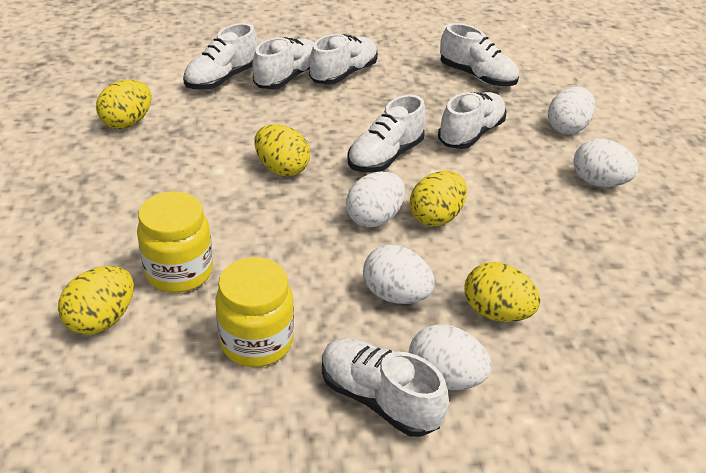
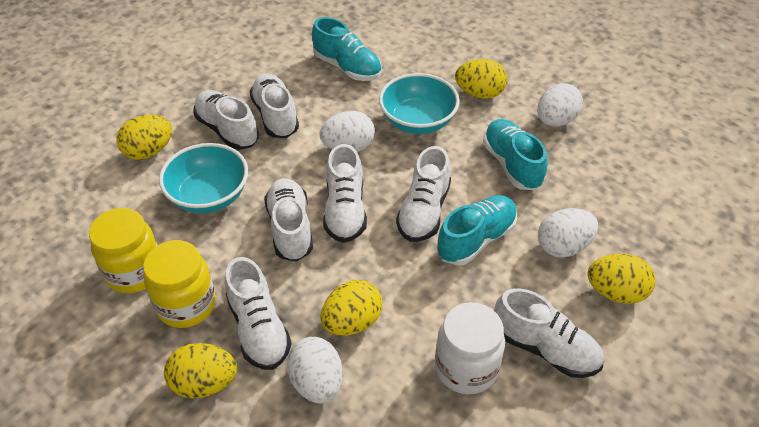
turquoise bowl: 0 -> 2
turquoise shoe: 0 -> 3
white egg: 5 -> 4
white jar: 0 -> 1

